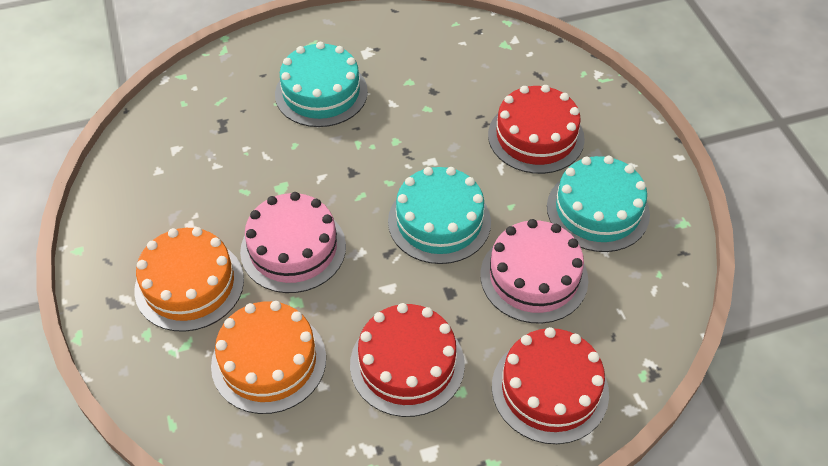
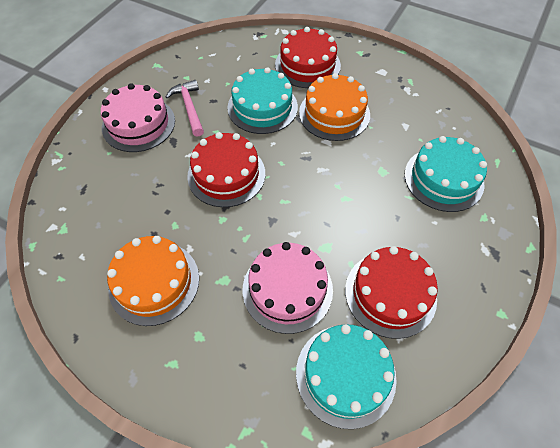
pink hammer: 0 -> 1

